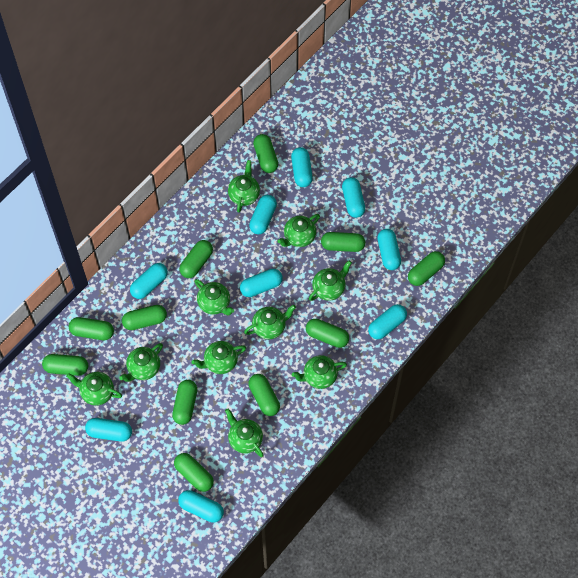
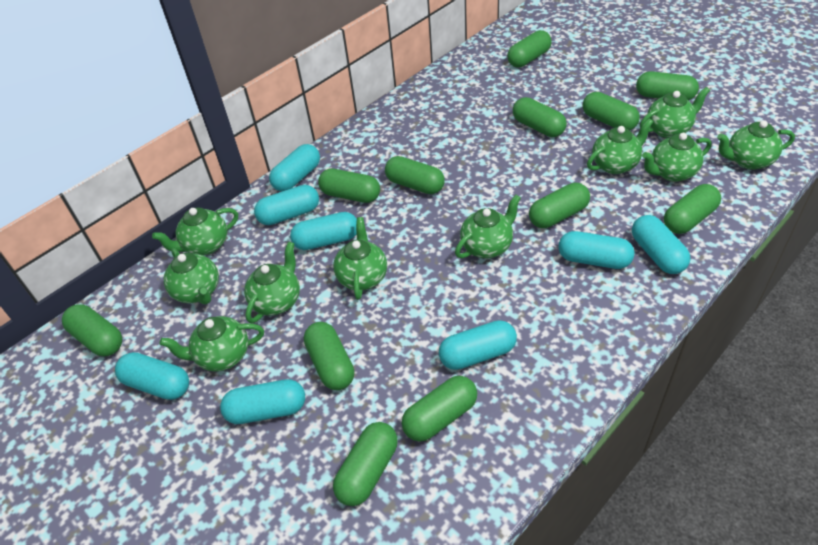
green capsule: 11 -> 12
turquoise capsule: 9 -> 8

